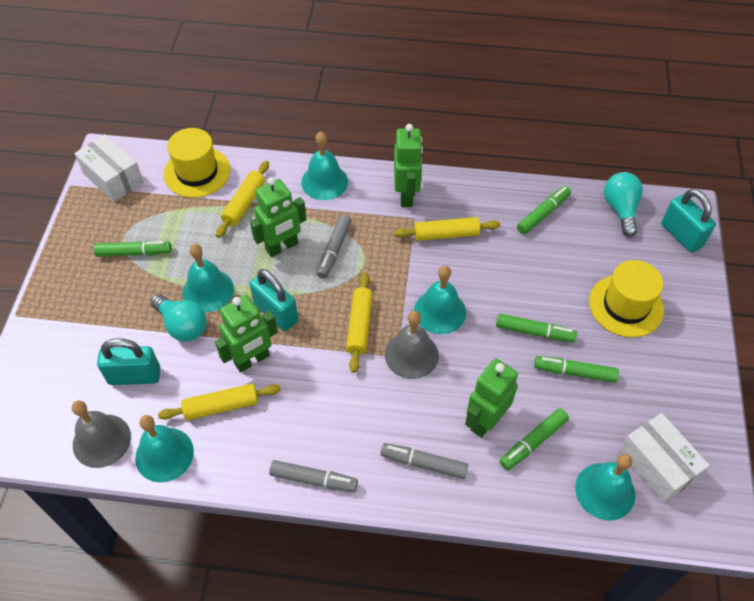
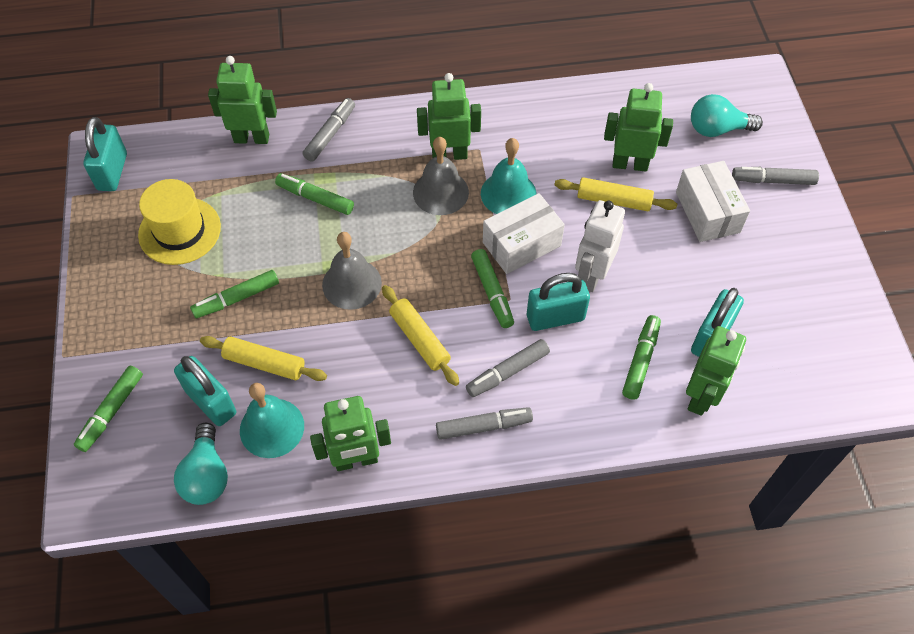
green robot: 4 -> 5
grey marker: 3 -> 4
turquoise bell: 5 -> 2
turquoise padlock: 3 -> 4
white robot: 0 -> 1
yellow hat: 2 -> 1
yellow rolling pin: 4 -> 3

